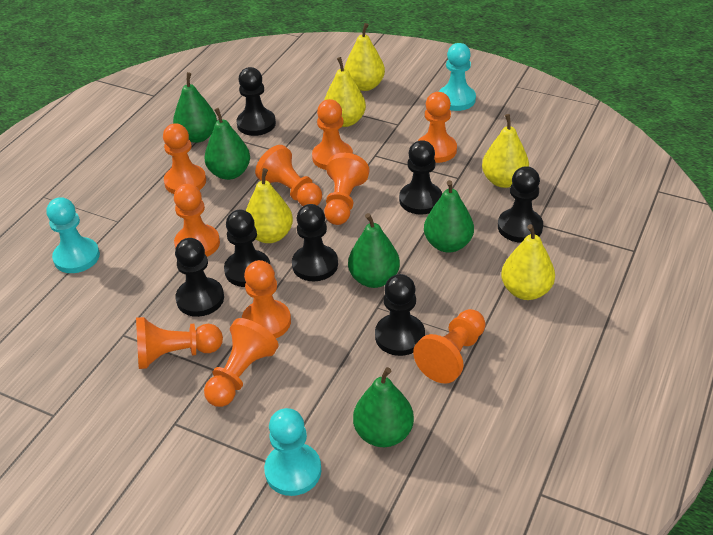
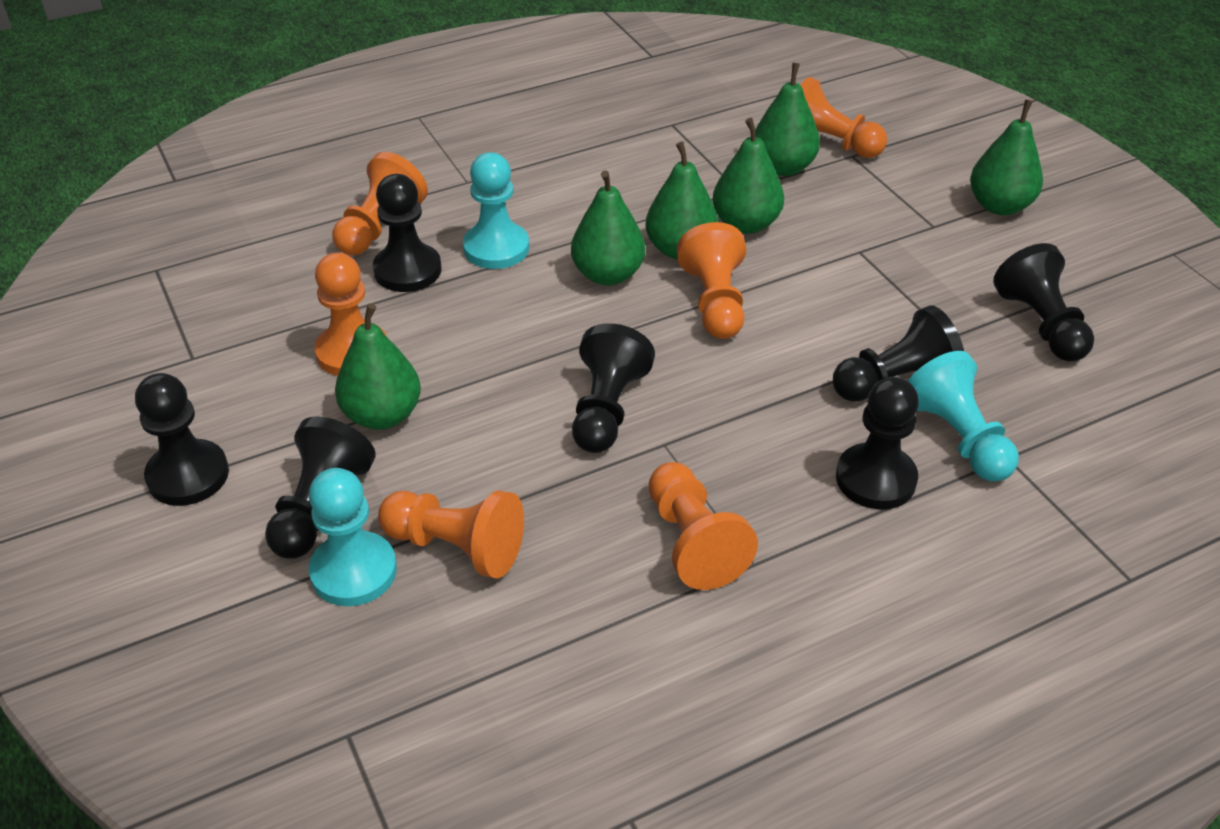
green pear: 5 -> 6
orange pawn: 10 -> 6
yellow pear: 5 -> 0

